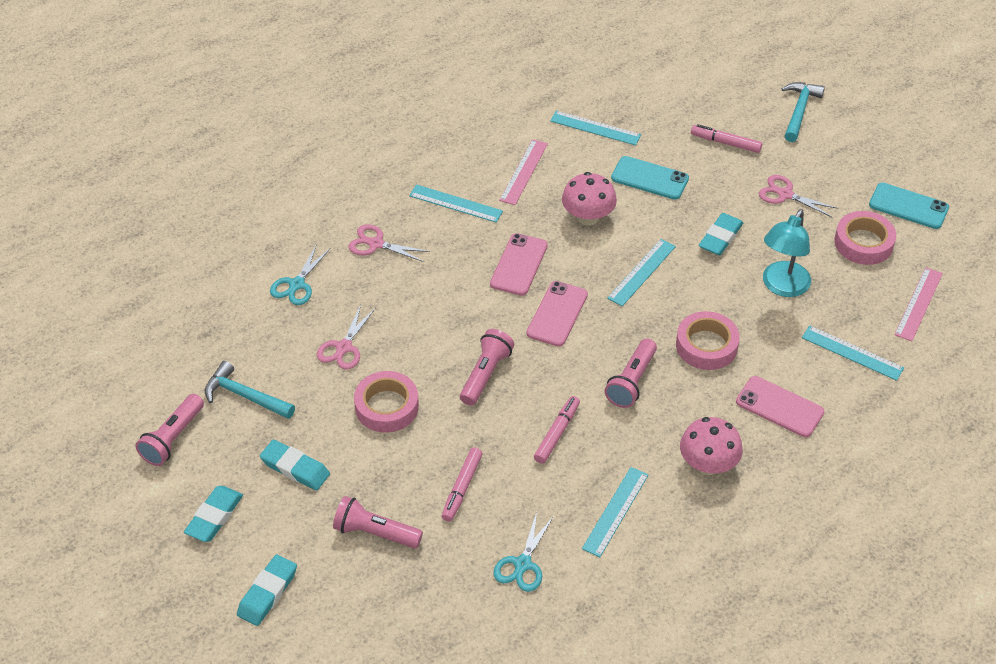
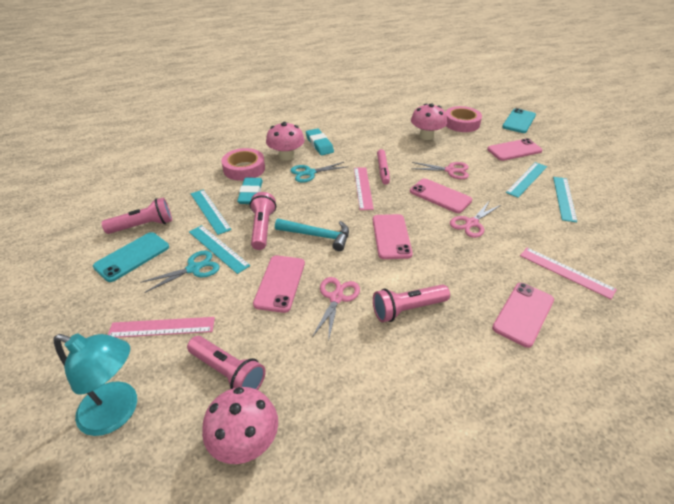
pink marker: 3 -> 1
pink mushroom: 2 -> 3
pink phone: 3 -> 5
pink ruler: 2 -> 3
pink tape: 3 -> 2
turquoise eraser: 4 -> 2
turquoise hammer: 2 -> 1
turquoise ruler: 5 -> 4

